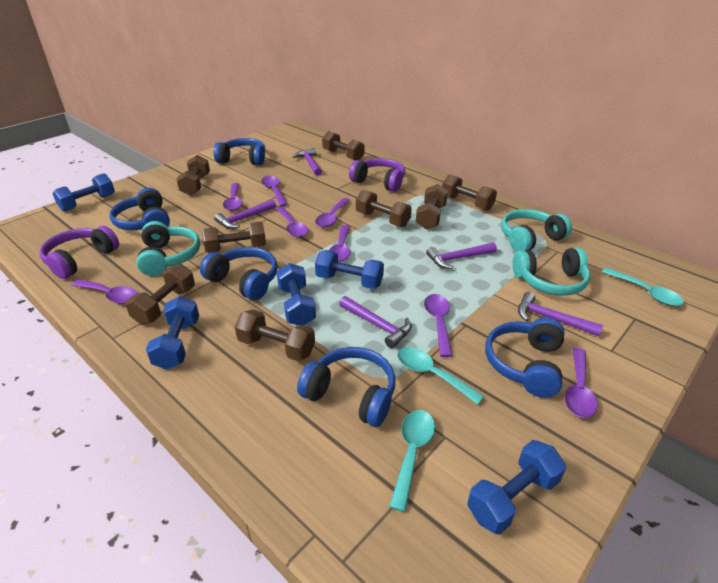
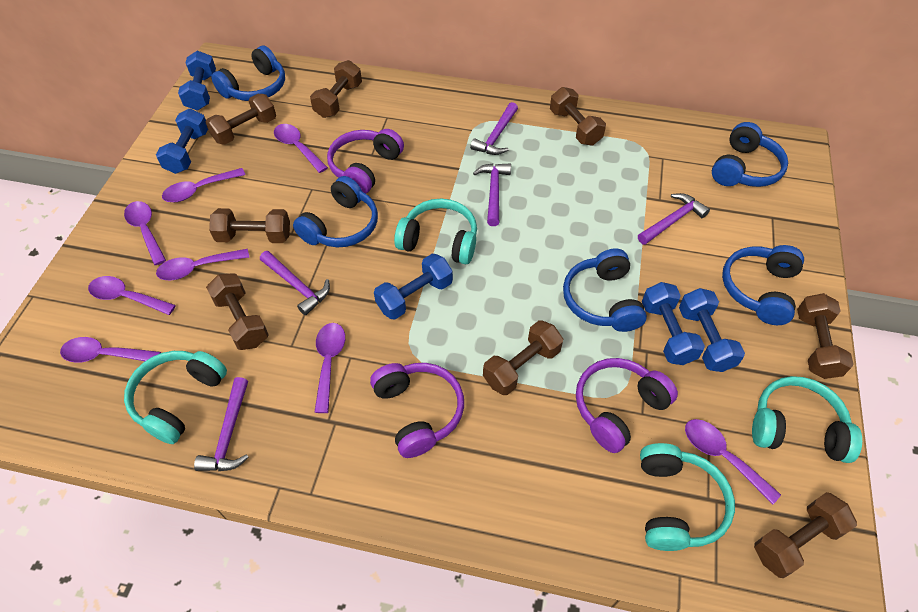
purple headphones: 2 -> 3
turquoise headphones: 3 -> 4
turquoise spoon: 3 -> 0

